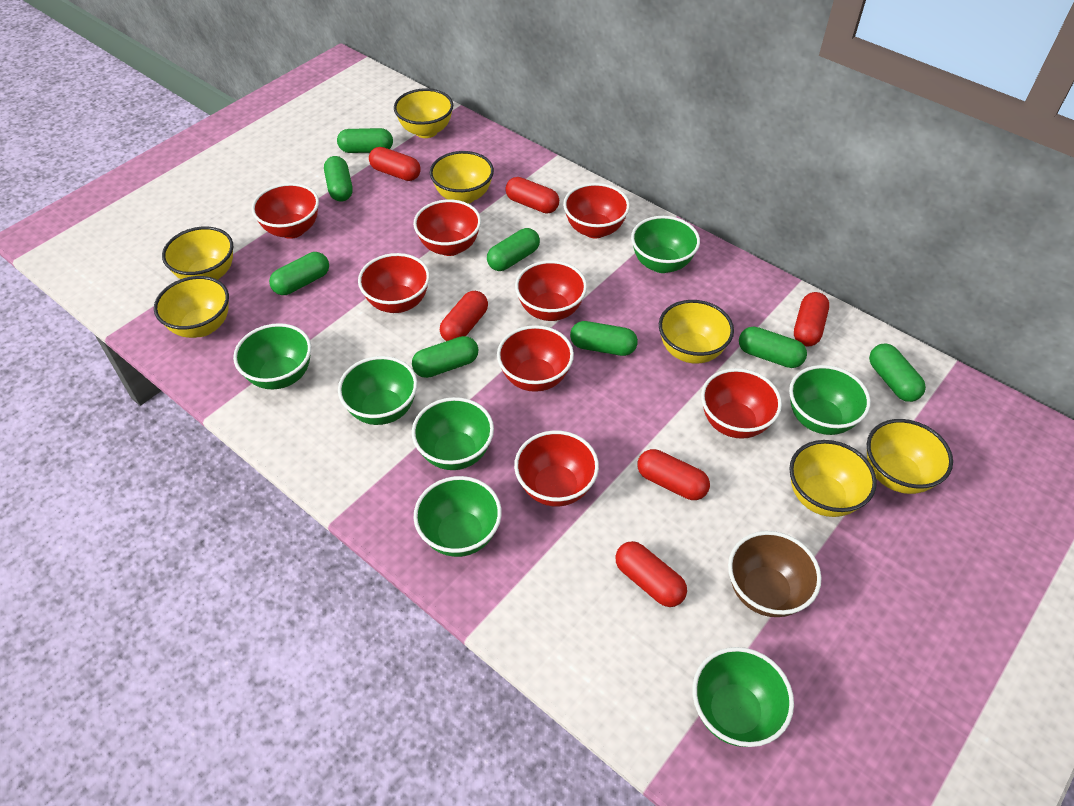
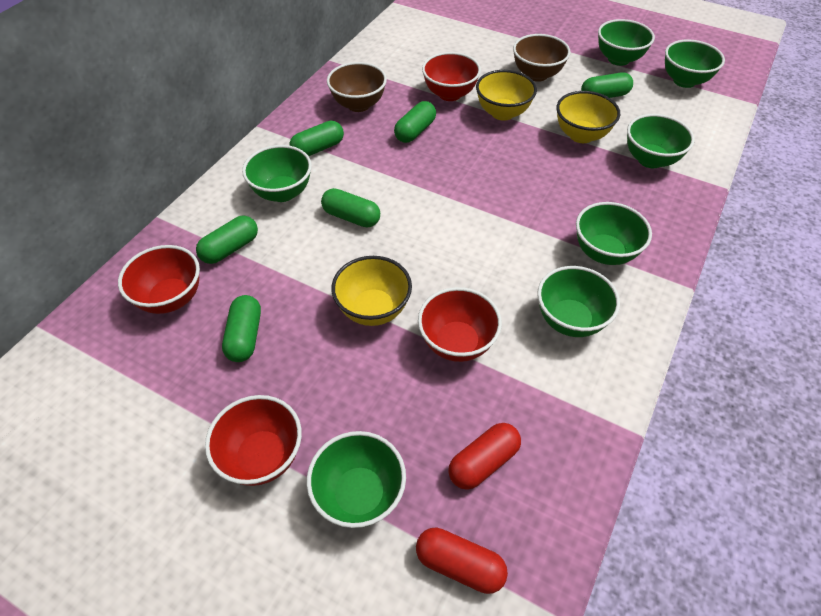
brown bowl: 1 -> 2
green capsule: 8 -> 6
red bowl: 8 -> 4
red capsule: 6 -> 2
yellow bowl: 7 -> 3

